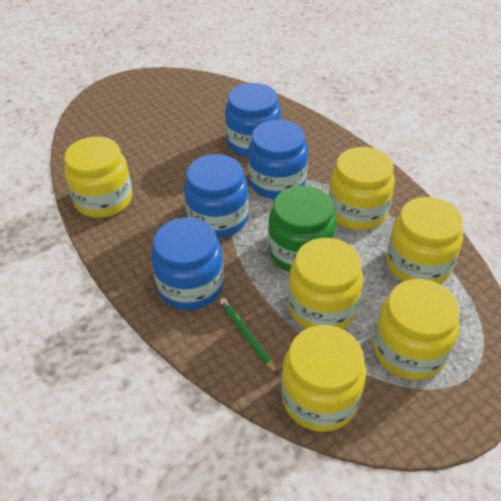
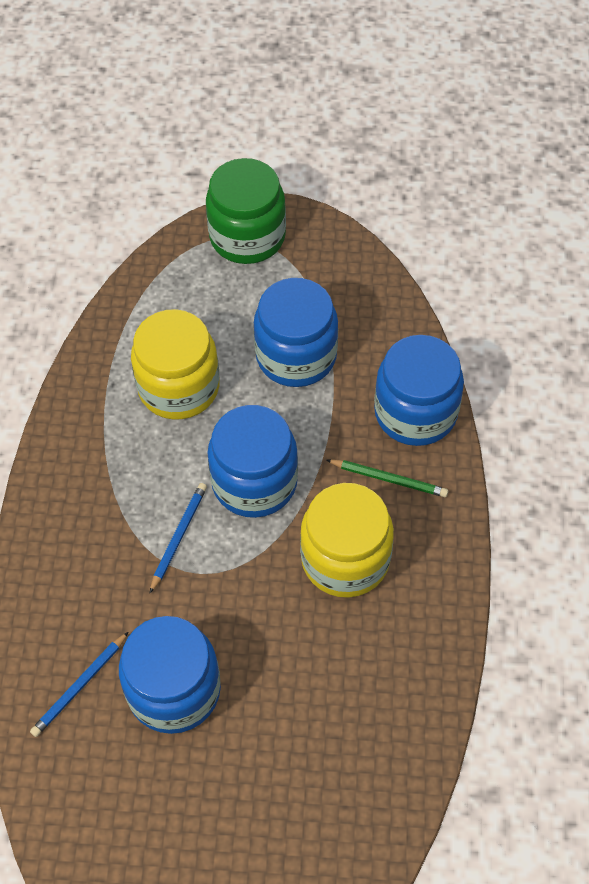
blue pencil: 0 -> 2
yellow jar: 6 -> 2

